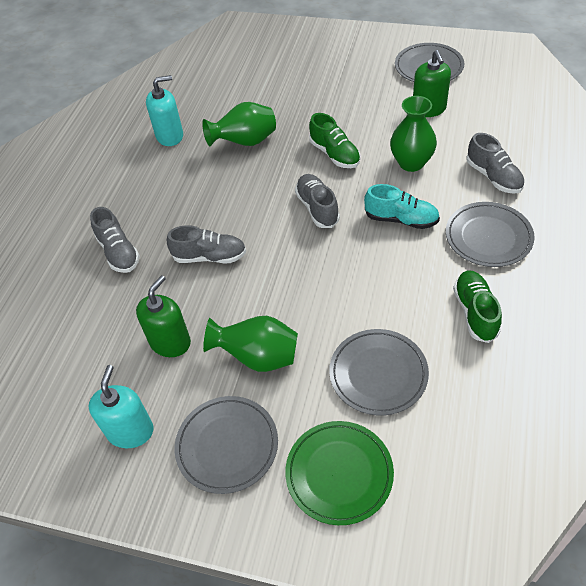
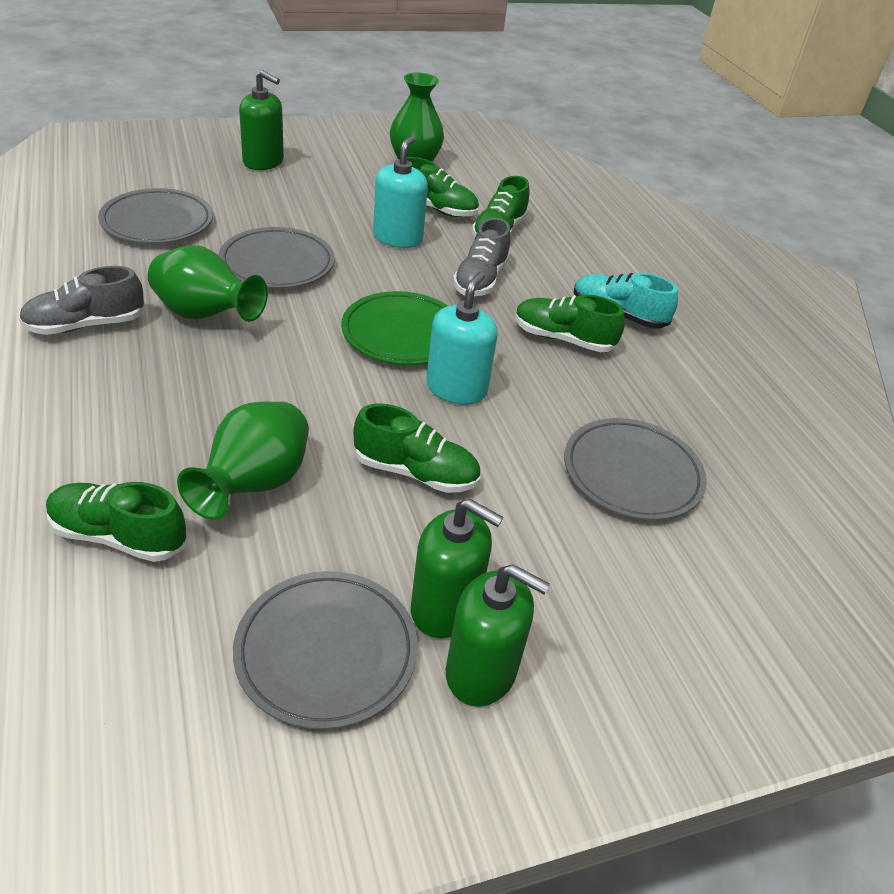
green shoe: 2 -> 5
green soap dispenser: 2 -> 3
grey shoe: 4 -> 2

